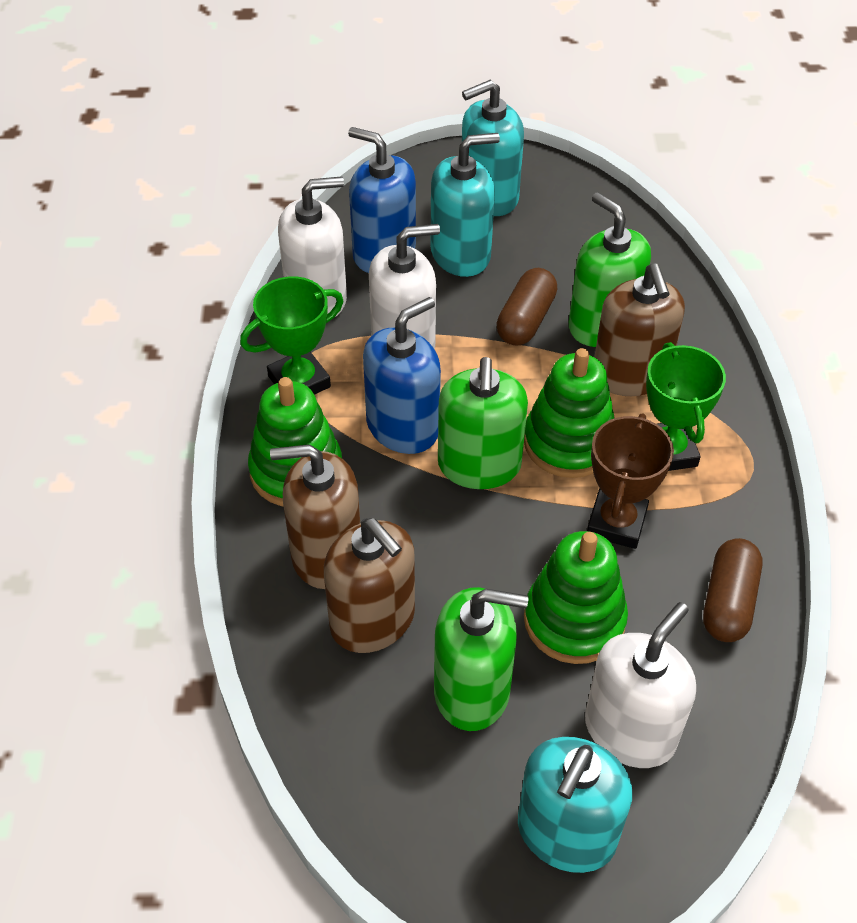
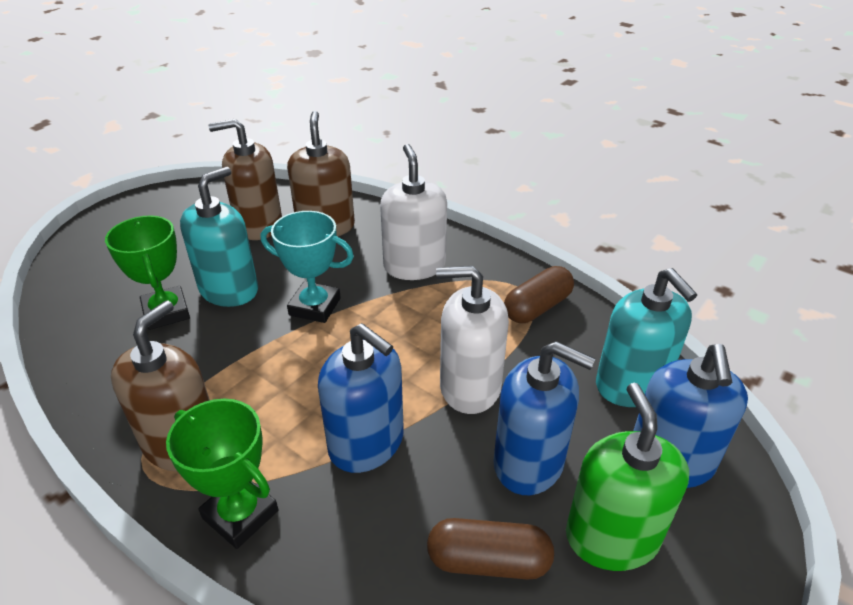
blue soap dispenser: 2 -> 3
brown trophy: 1 -> 0
green soap dispenser: 3 -> 1
green stacking toy: 3 -> 0
turquoise soap dispenser: 3 -> 2
turquoise trophy: 0 -> 1
white soap dispenser: 3 -> 2

